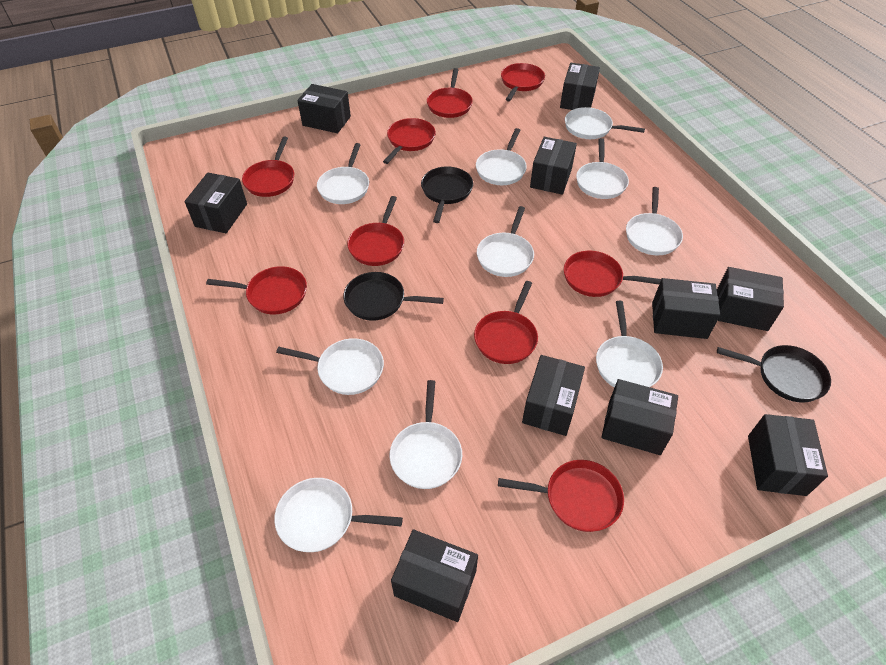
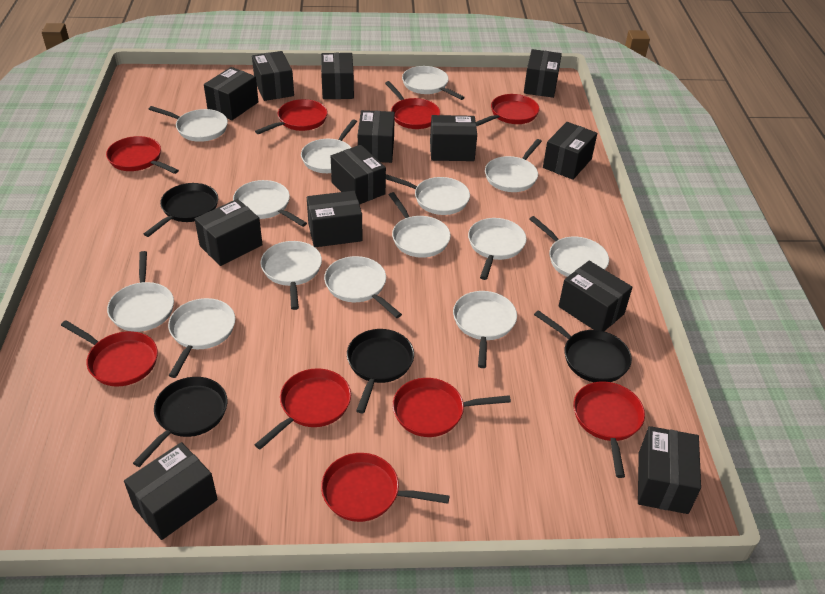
black box: 10 -> 13
black pan: 3 -> 4
white pan: 10 -> 14

